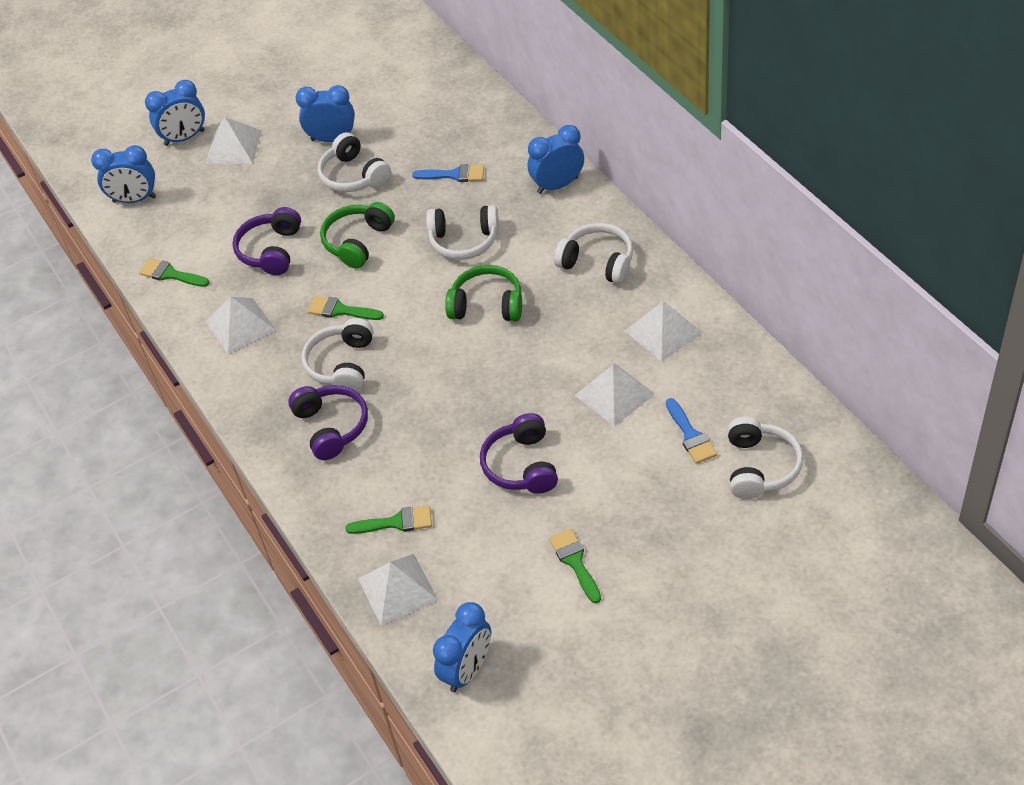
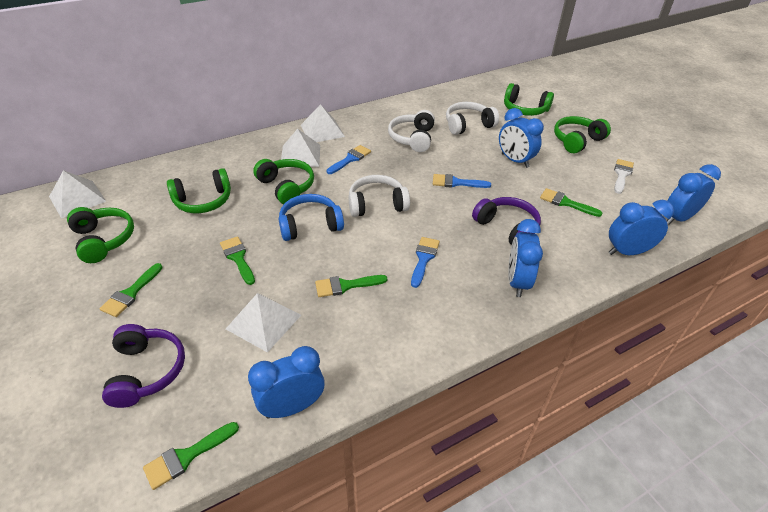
blue brush: 2 -> 3
blue headphones: 0 -> 1
green brush: 4 -> 5
green headphones: 2 -> 5
purple headphones: 3 -> 2
white brush: 0 -> 1
white headphones: 5 -> 3
white pyramid: 5 -> 4

